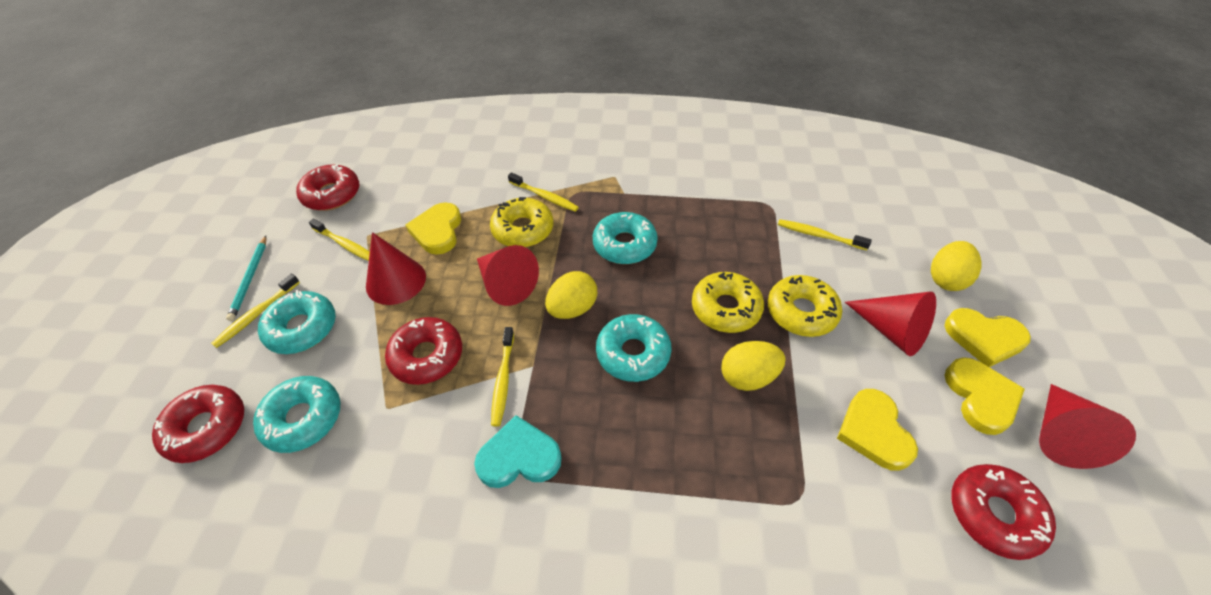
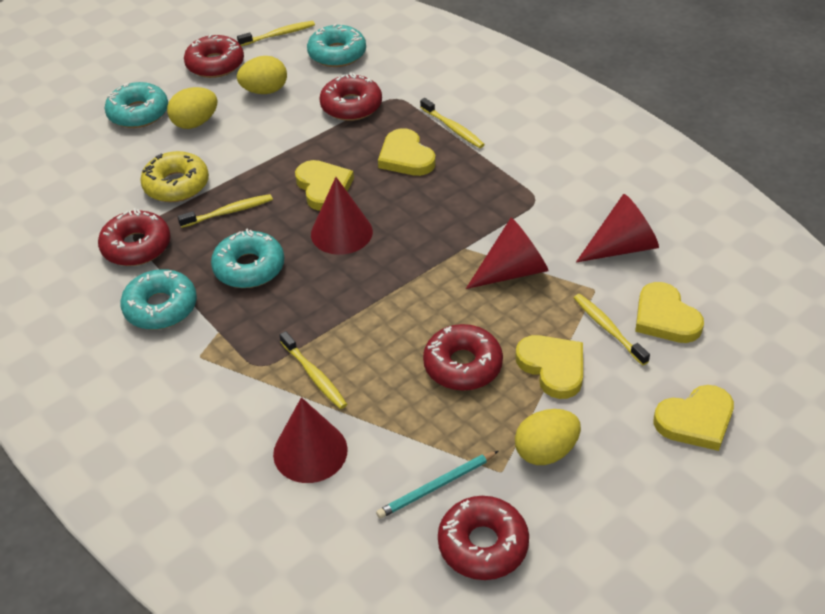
red donut: 4 -> 5
turquoise heart: 1 -> 0
yellow donut: 3 -> 1
yellow heart: 4 -> 5

